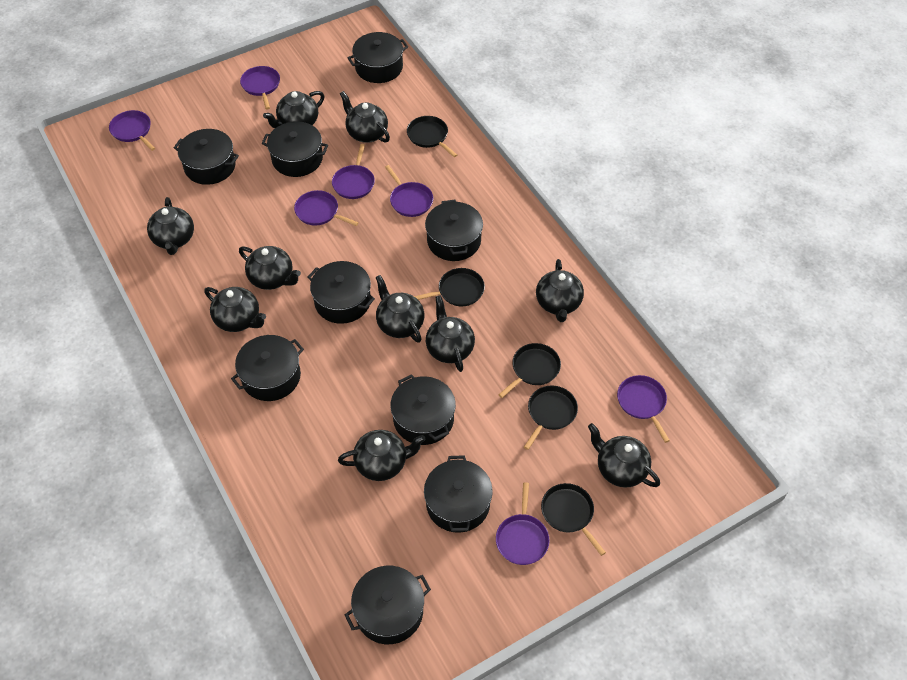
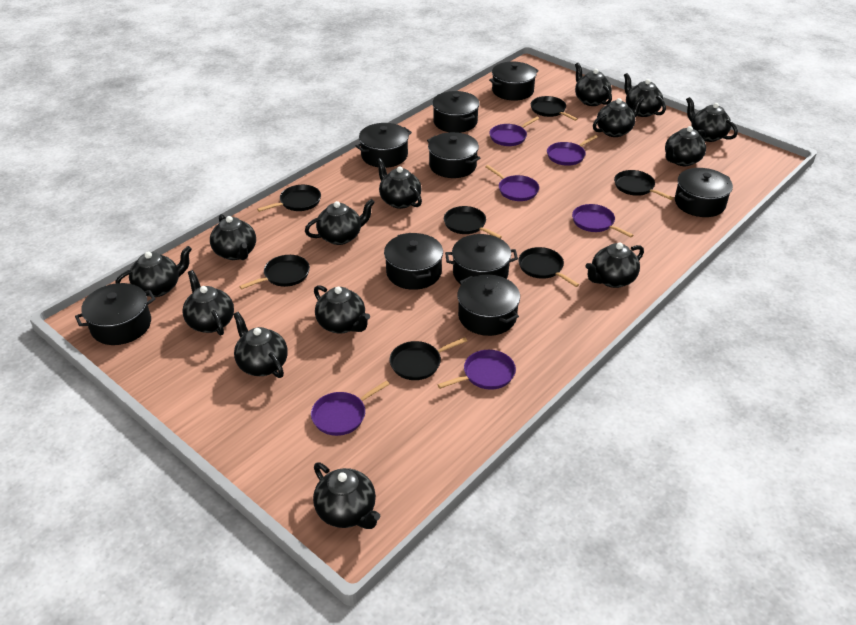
black pan: 5 -> 7
black teapot: 10 -> 14
purple pan: 7 -> 6

